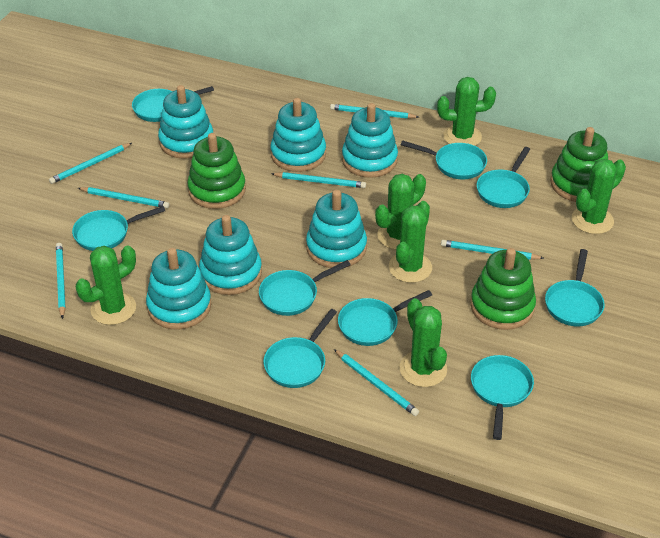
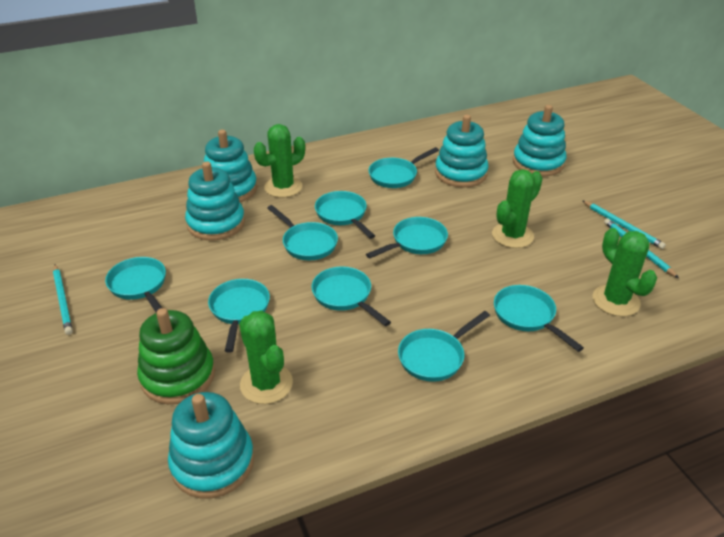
green cactus: 6 -> 4
green stacking toy: 3 -> 1
turquoise pencil: 7 -> 3
turquoise stacking toy: 6 -> 5

